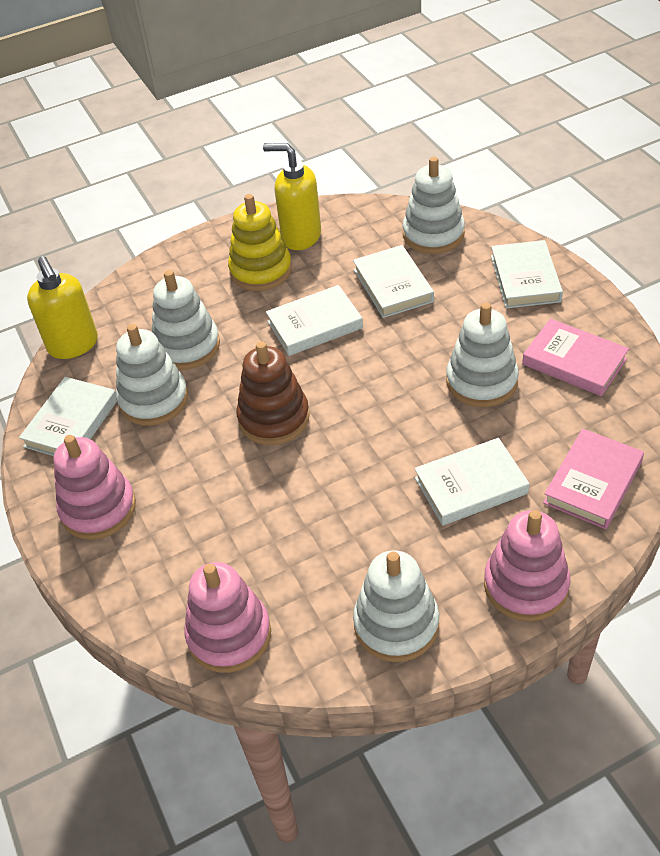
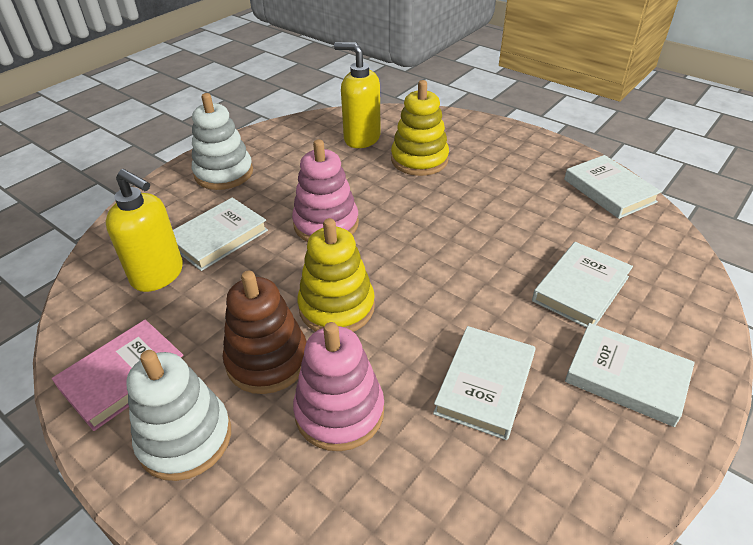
pink book: 2 -> 1
pink stacking toy: 3 -> 2
white stacking toy: 5 -> 2
yellow stacking toy: 1 -> 2

